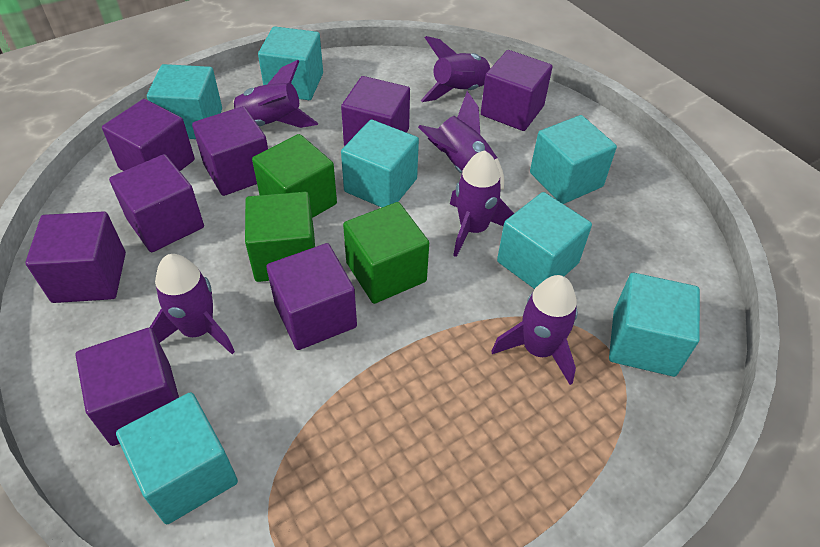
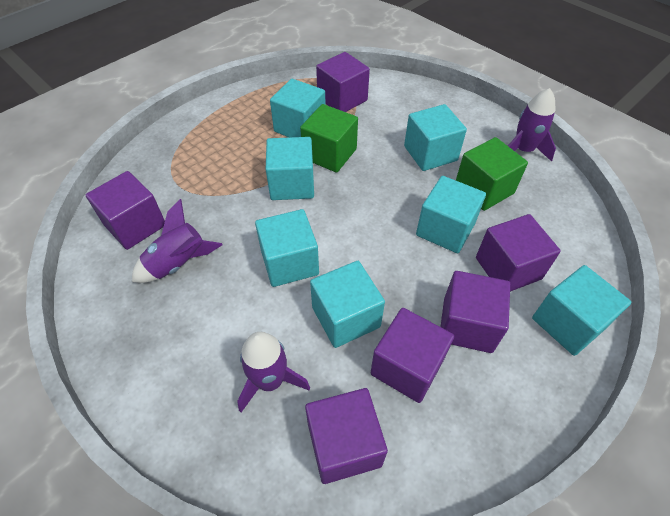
green cube: 3 -> 2
purple cube: 8 -> 6
purple rocket: 6 -> 3

